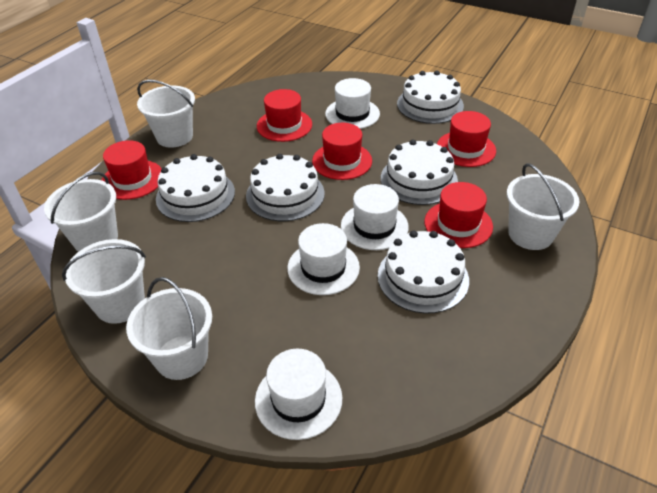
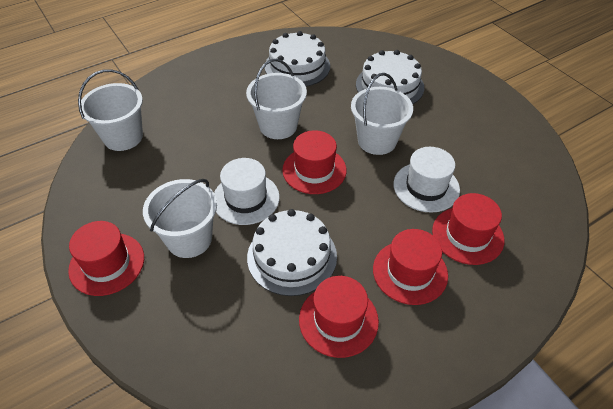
white bucket: 5 -> 4
white cake: 5 -> 3
white hat: 4 -> 2

